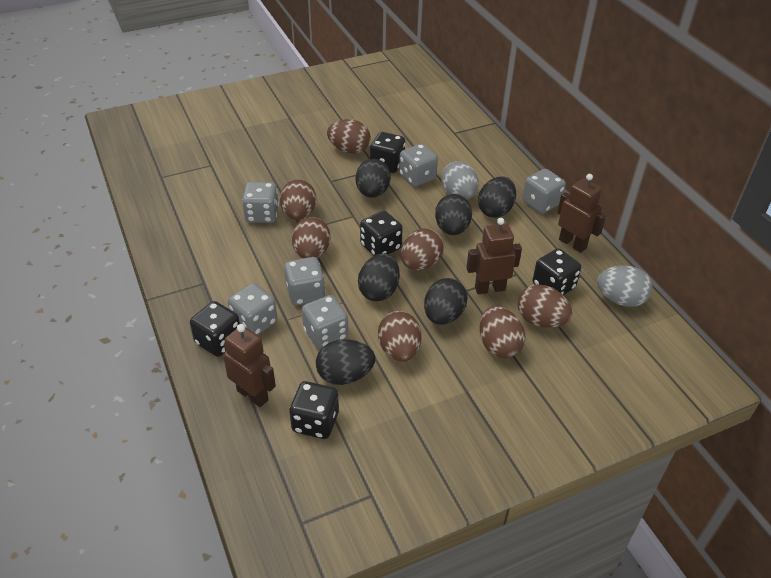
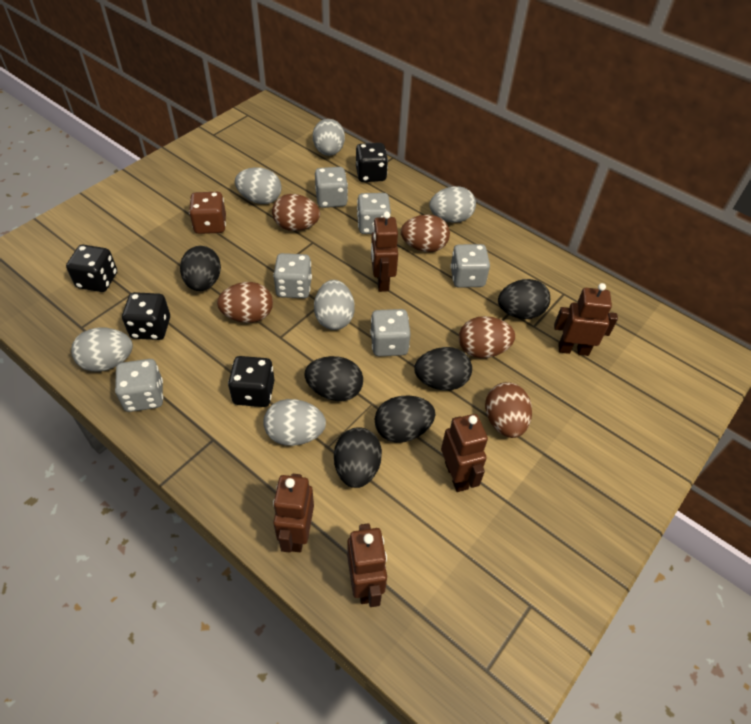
black dice: 5 -> 4
brown dice: 0 -> 1
brown egg: 7 -> 5
brown robot: 3 -> 5
grey egg: 2 -> 6

